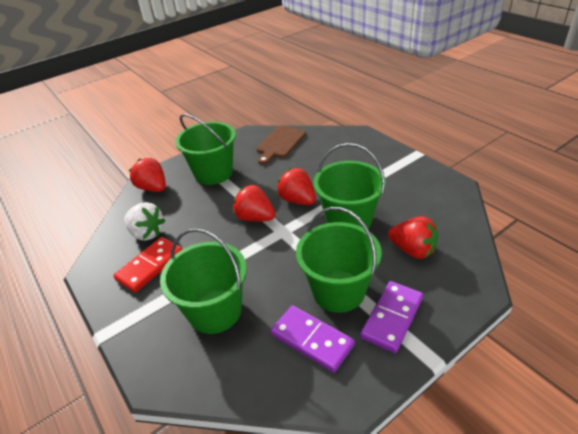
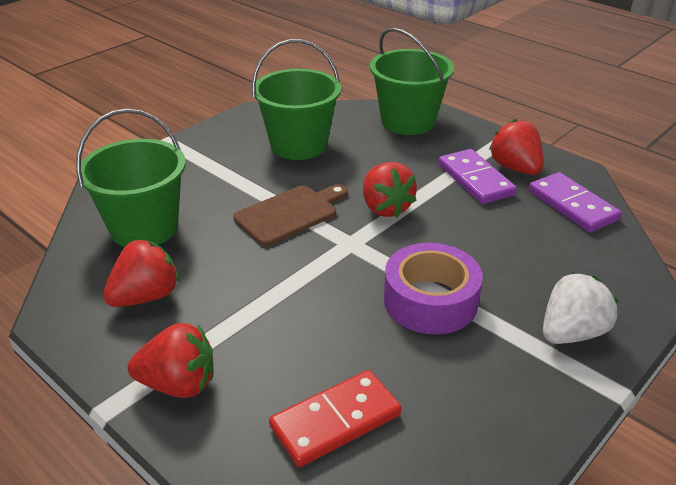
green bucket: 4 -> 3
purple tape: 0 -> 1

